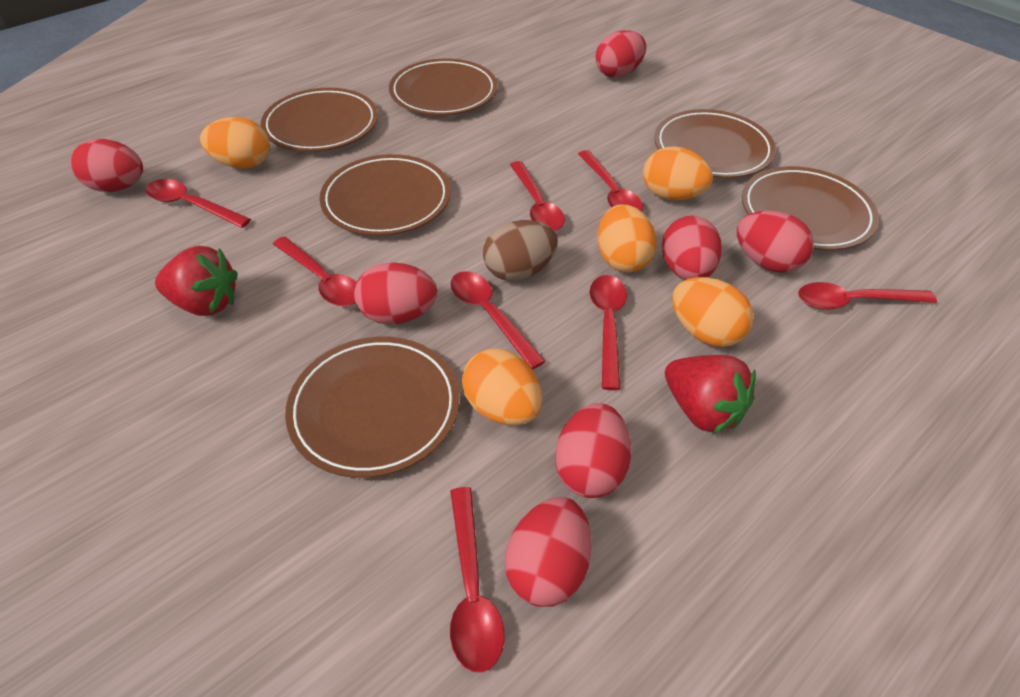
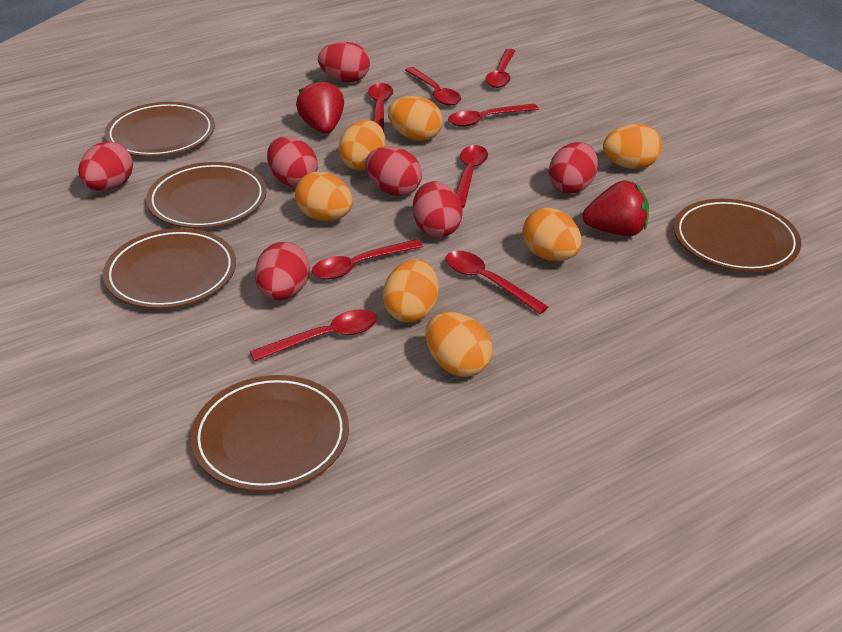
brown egg: 1 -> 0
brown plate: 6 -> 5
orange egg: 5 -> 7

